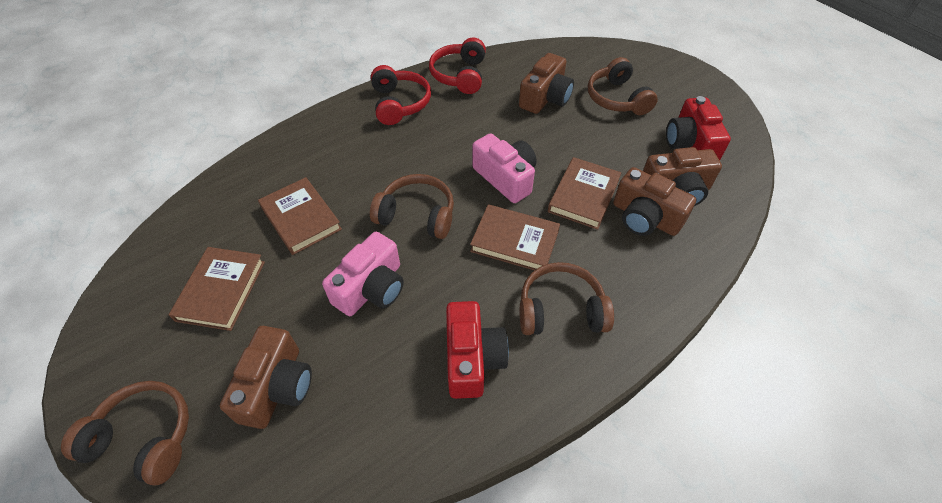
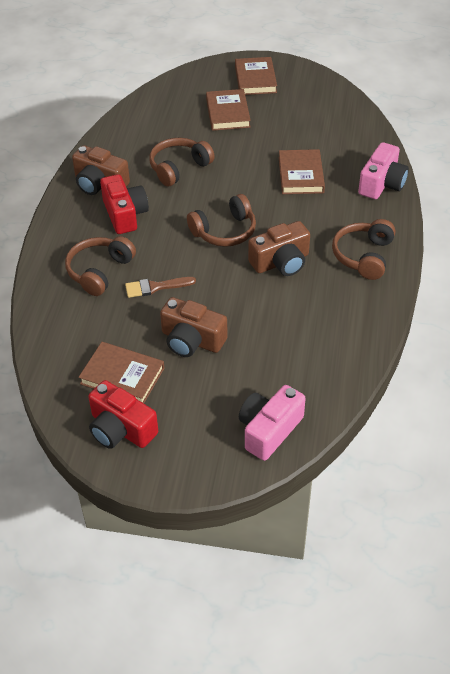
brown brush: 0 -> 1
brown camera: 4 -> 3
red headphones: 2 -> 0

